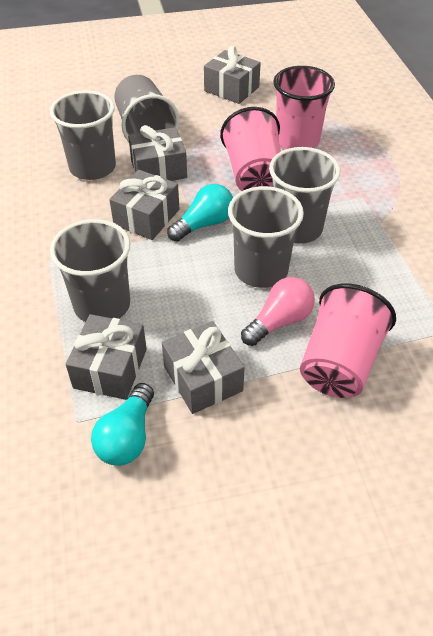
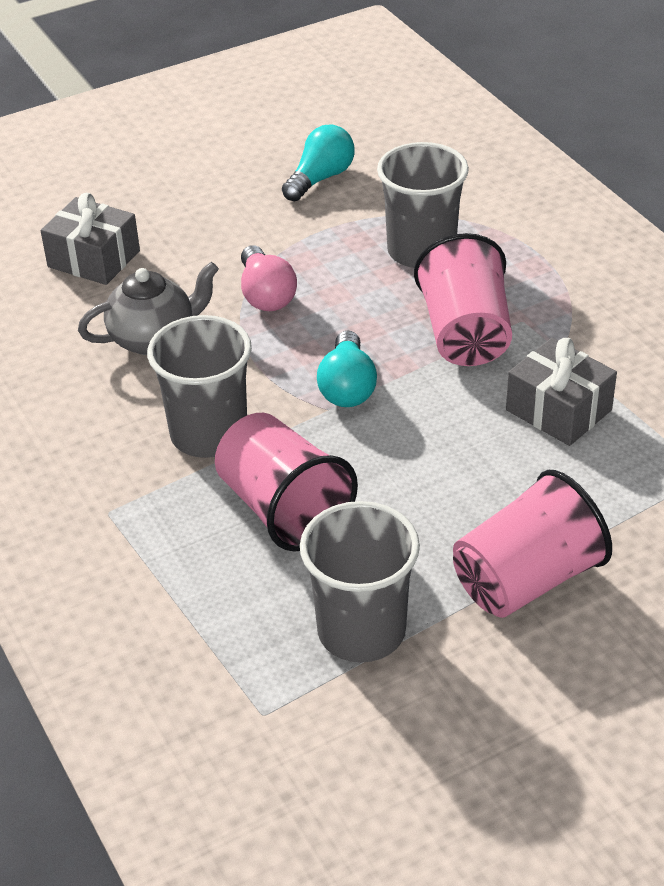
grey cup: 5 -> 3
grey gift: 5 -> 2
grey teapot: 0 -> 1

